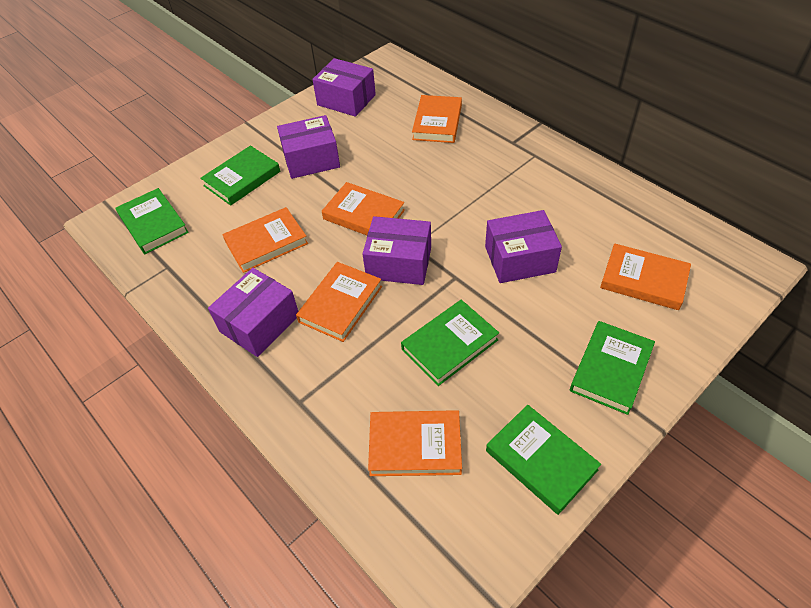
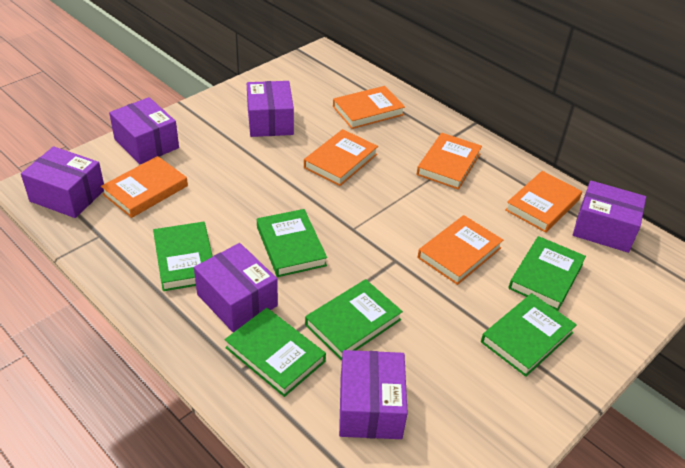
green book: 5 -> 6
purple box: 5 -> 6

